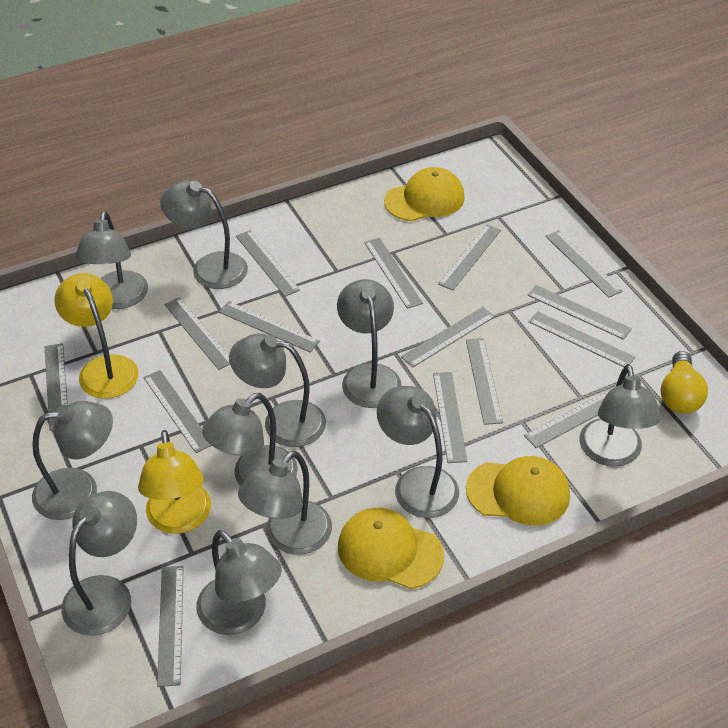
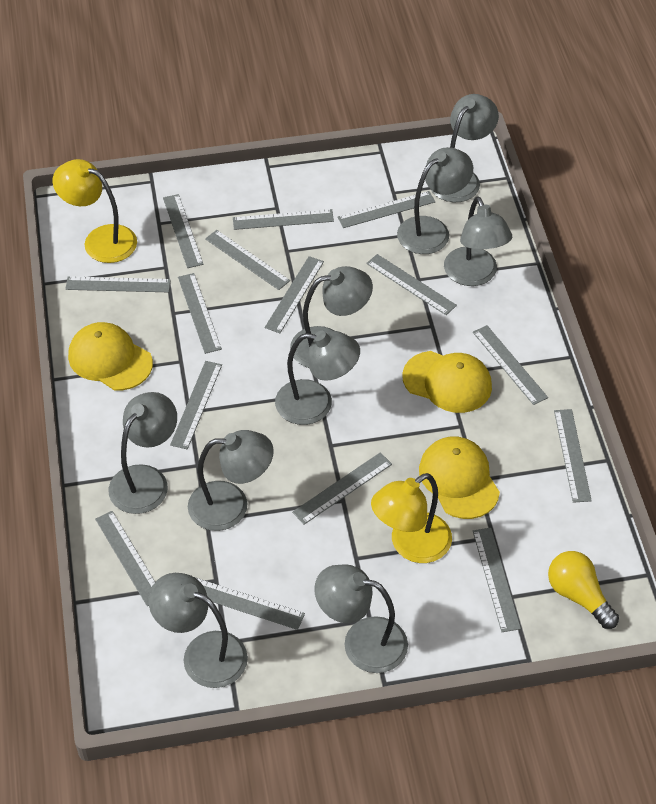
grey lamp: 11 -> 9

